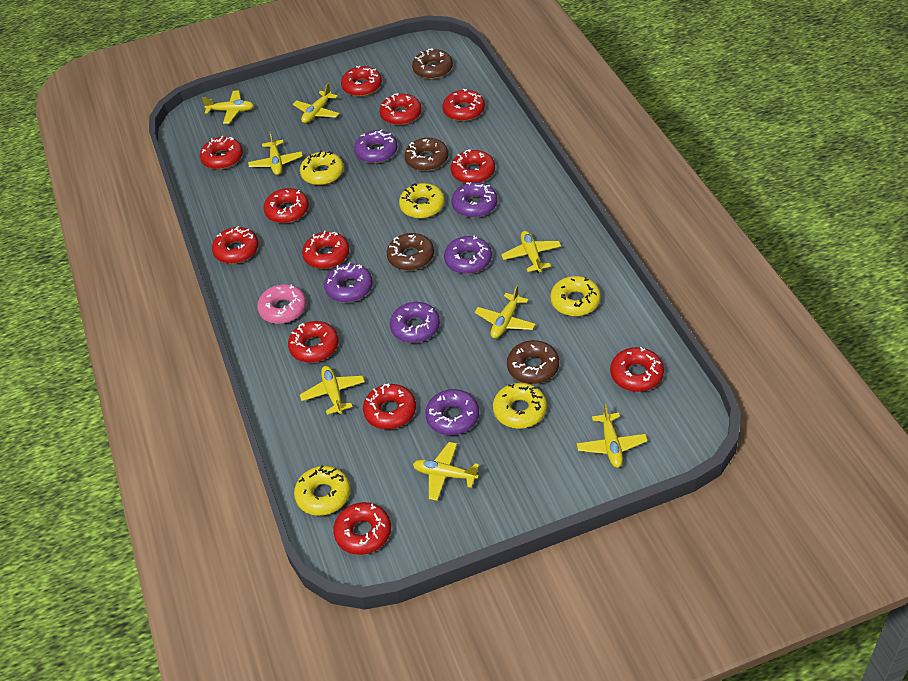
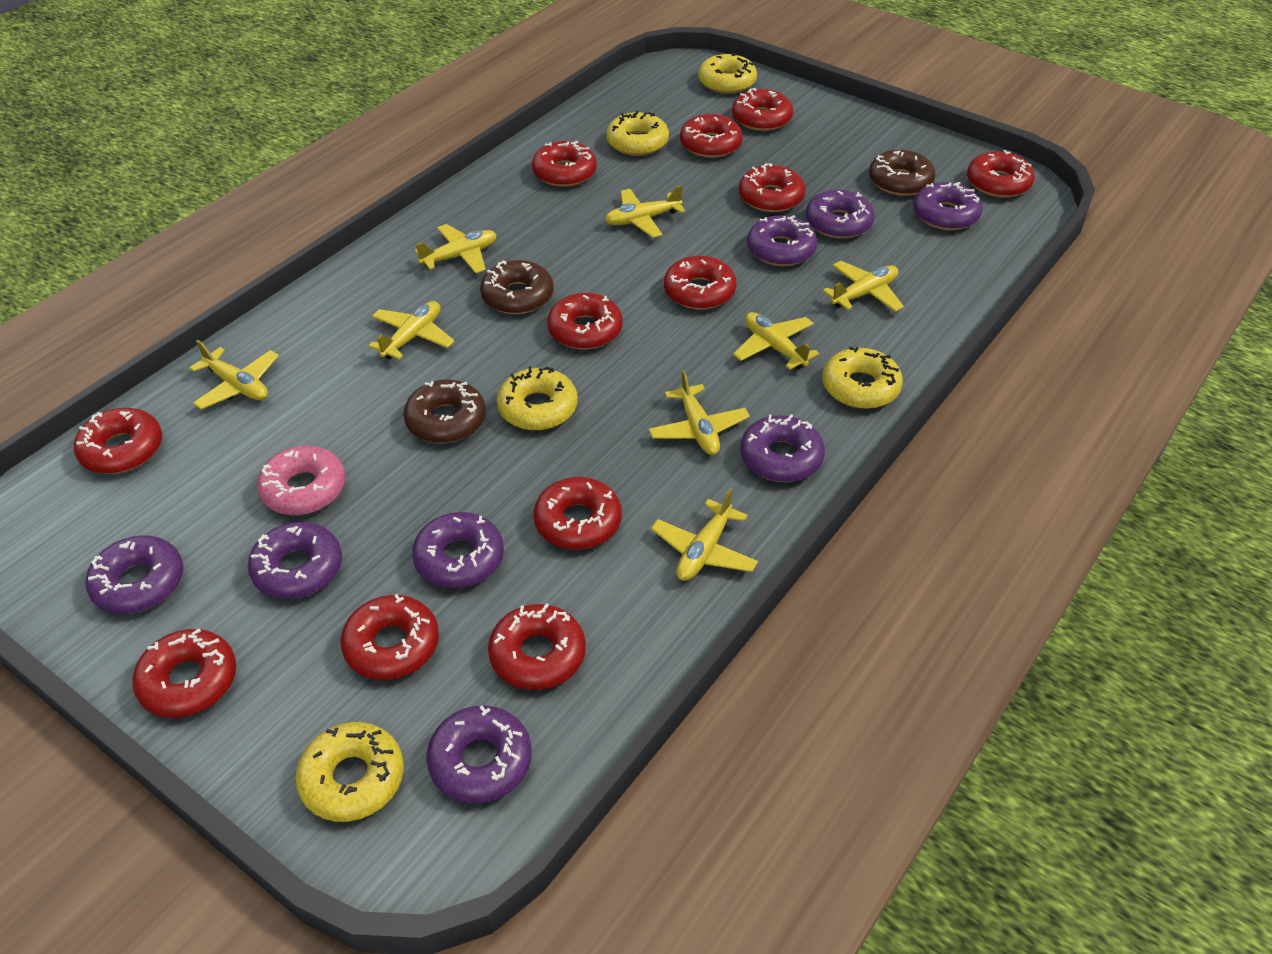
brown donut: 4 -> 3
purple donut: 6 -> 8

